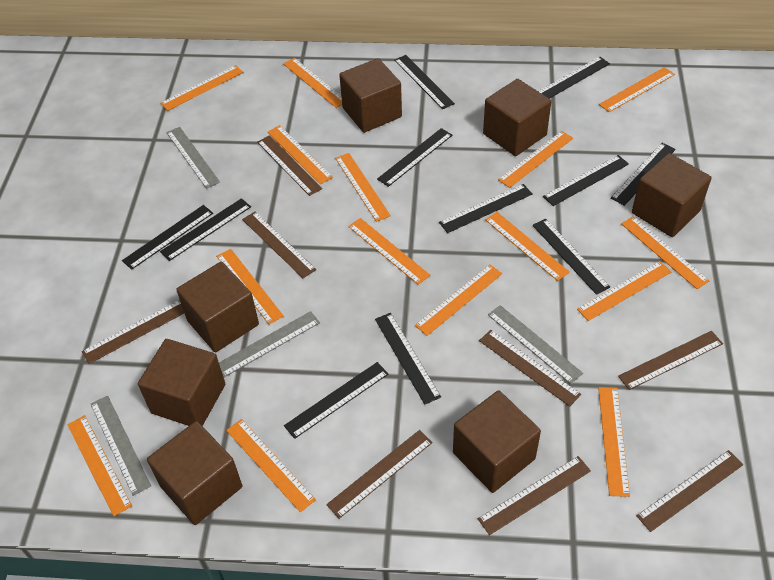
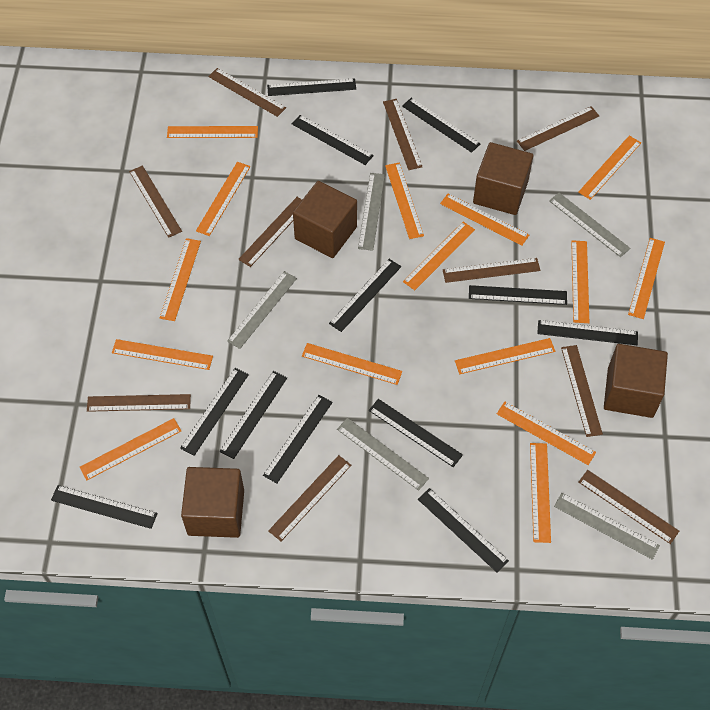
black ruler: 11 -> 12
brown cube: 7 -> 4
brown ruler: 8 -> 10
grey ruler: 4 -> 5

